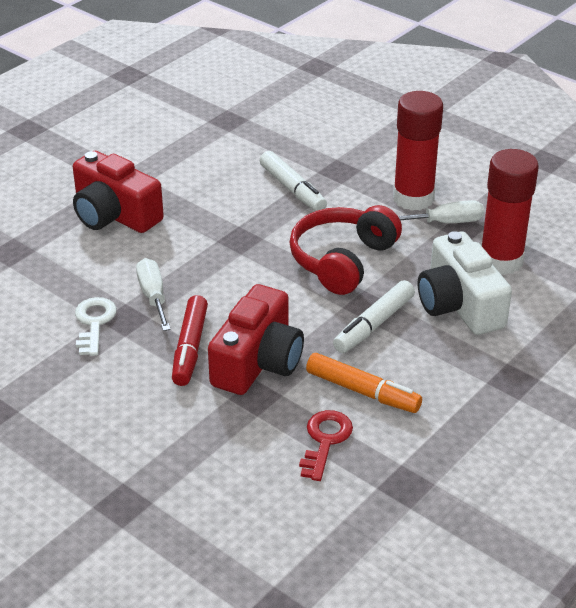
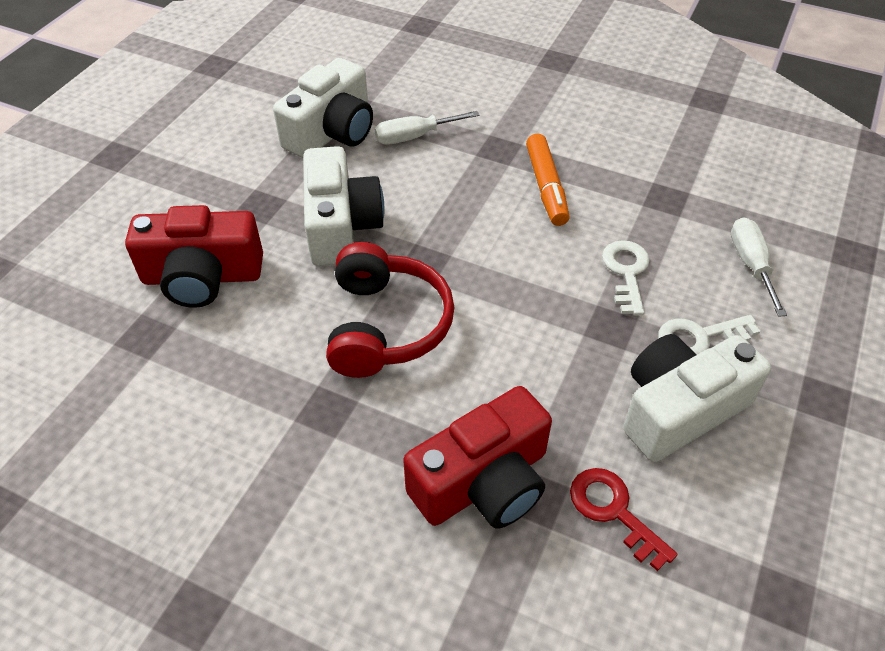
red glue stick: 2 -> 0
red marker: 1 -> 0
white camera: 1 -> 3
white key: 1 -> 2
white marker: 2 -> 0

